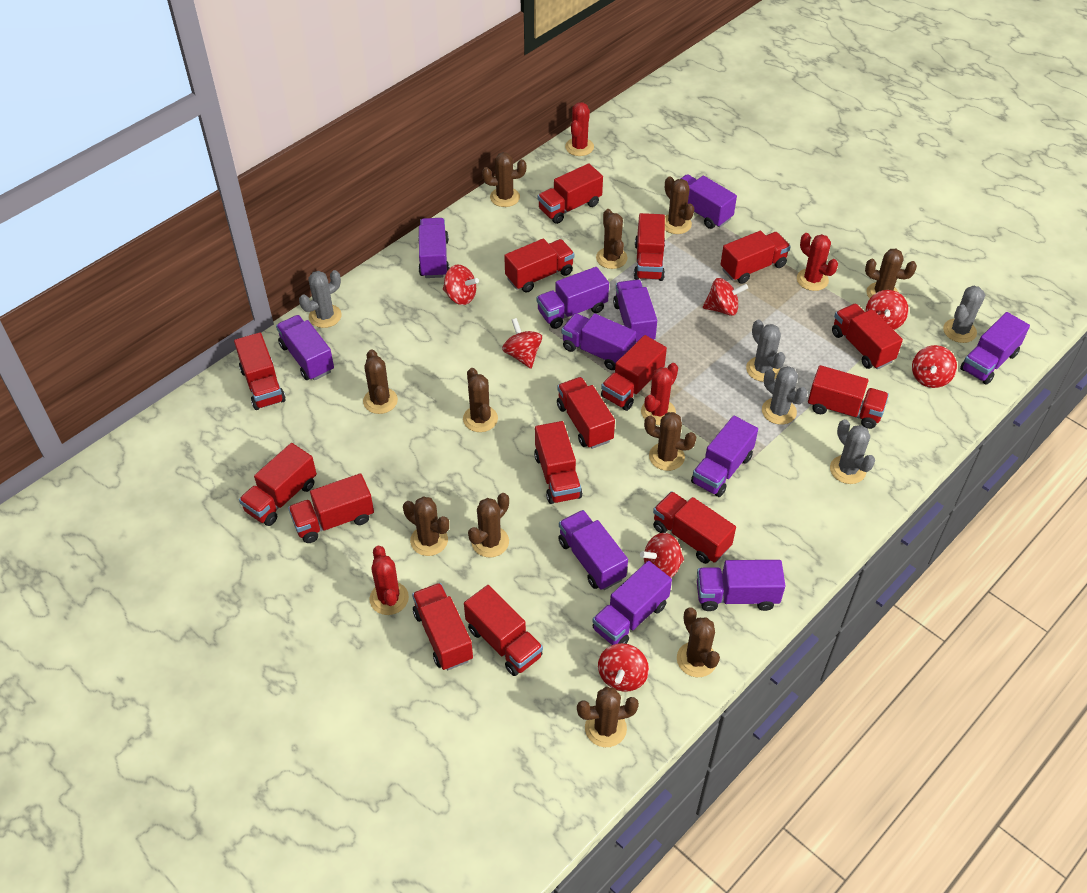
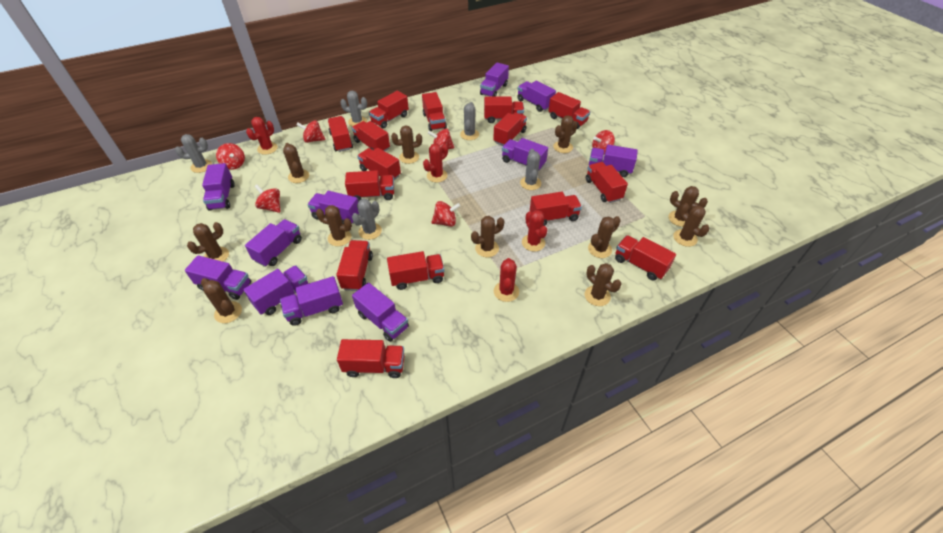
red spinning top: 7 -> 6

